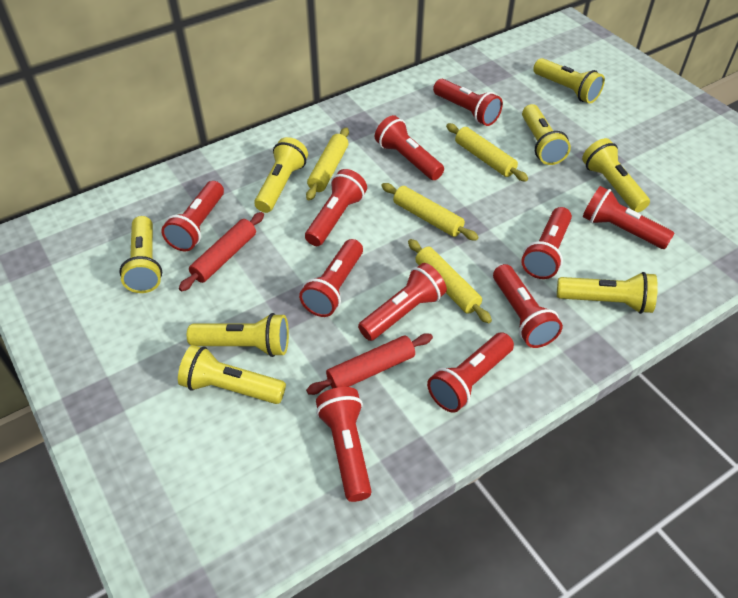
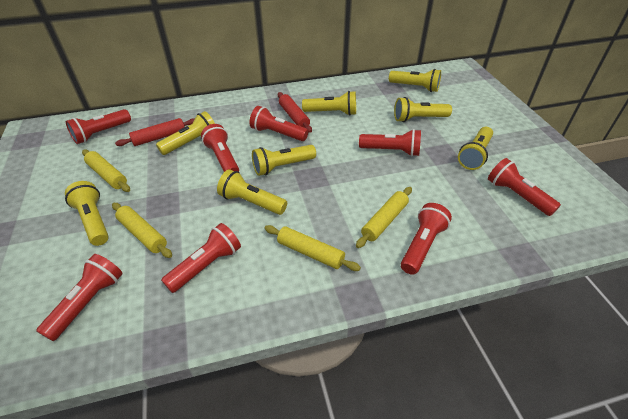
red flashlight: 11 -> 8

